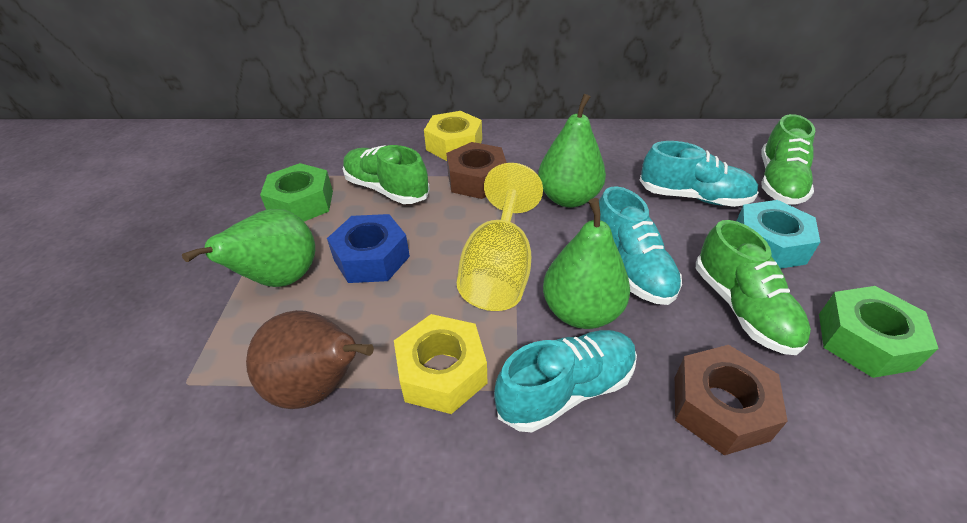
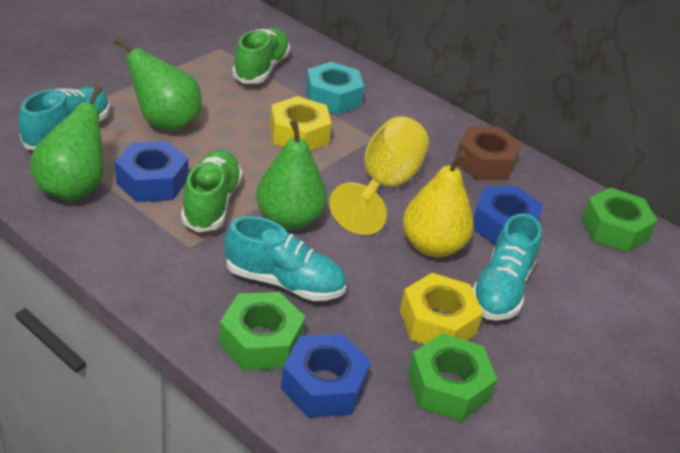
blue nut: 1 -> 3
brown nut: 2 -> 1
brown pear: 1 -> 0
green nut: 2 -> 3
green shoe: 3 -> 2
yellow pear: 0 -> 1

